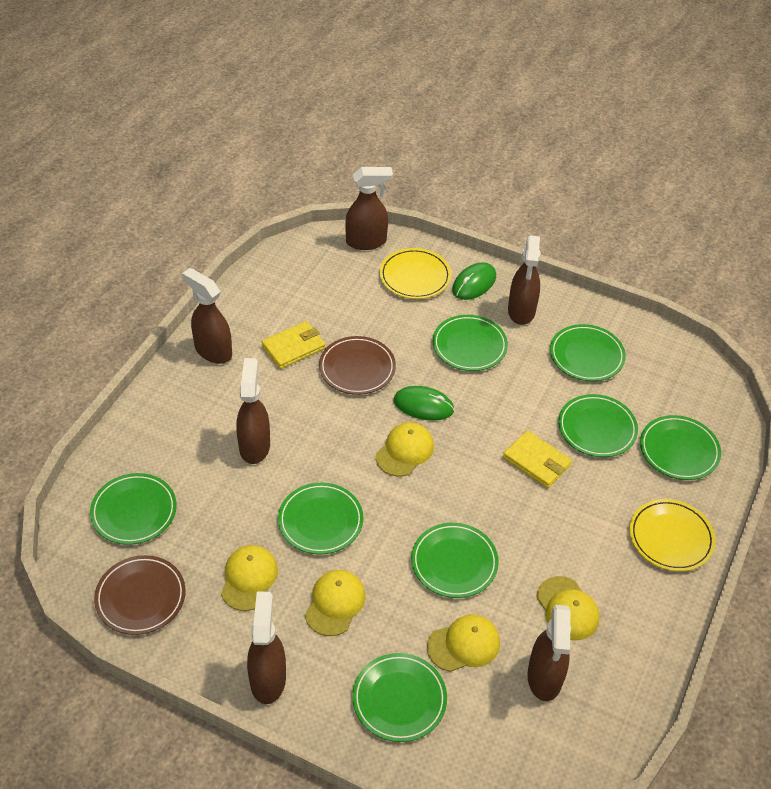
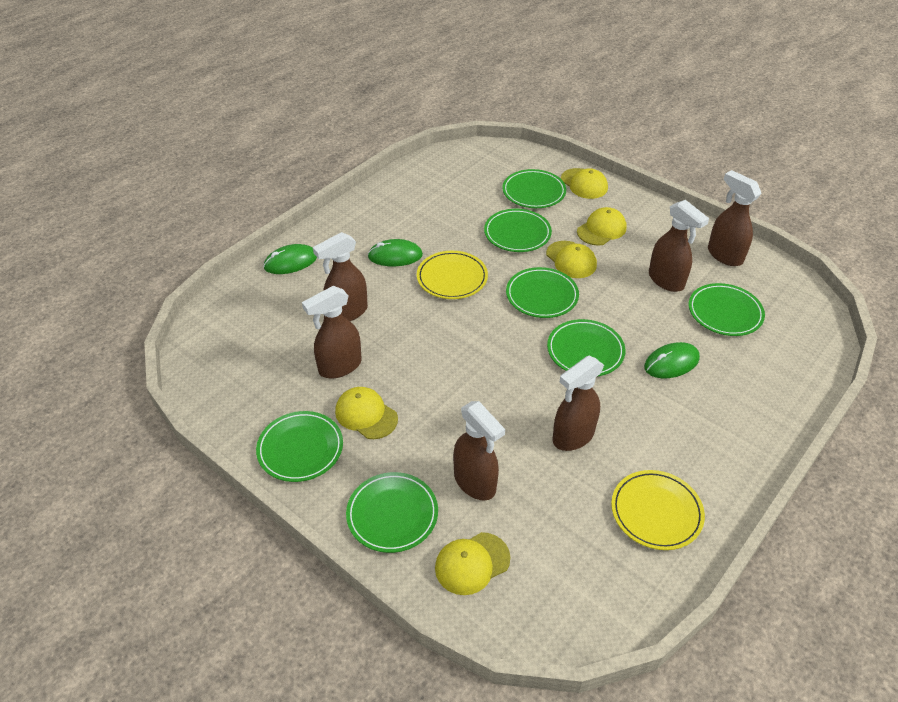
brown plate: 2 -> 0
green mouse: 2 -> 3
green plate: 8 -> 7
yellow wallet: 2 -> 0

